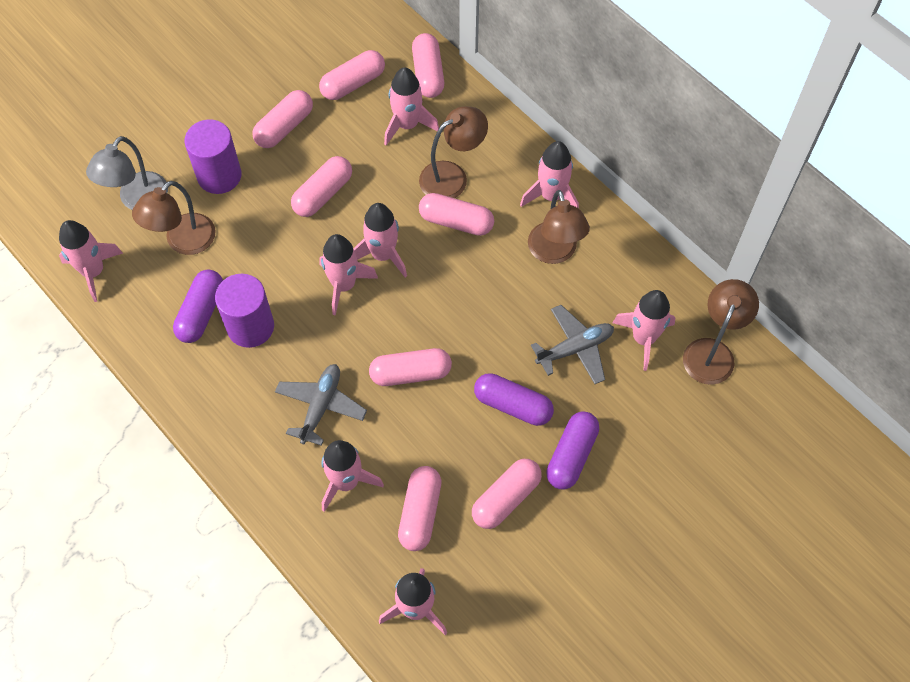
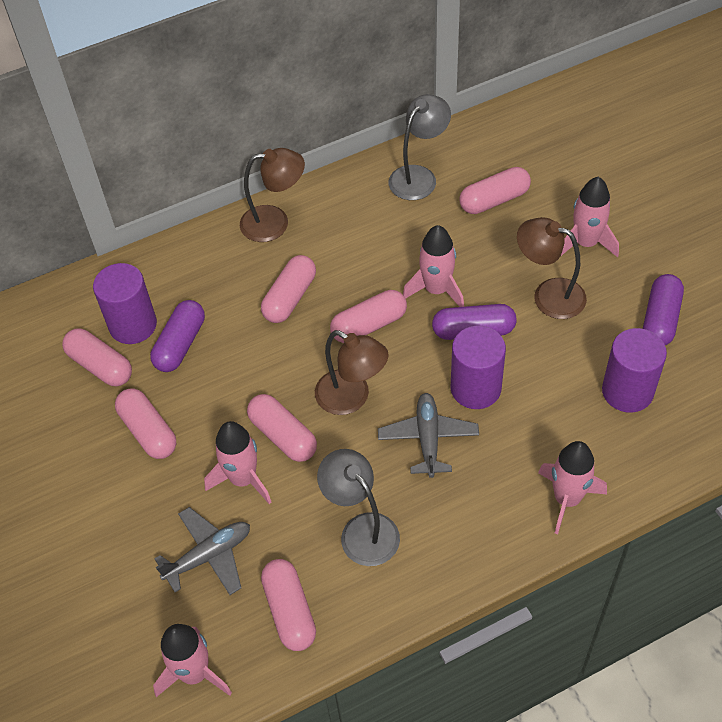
brown lamp: 4 -> 3
grey lamp: 1 -> 2
pink capsule: 8 -> 7
pink rocket: 8 -> 5
purple cylinder: 2 -> 3

